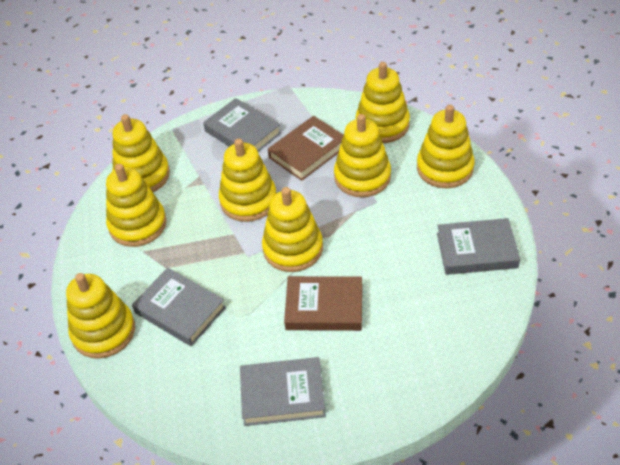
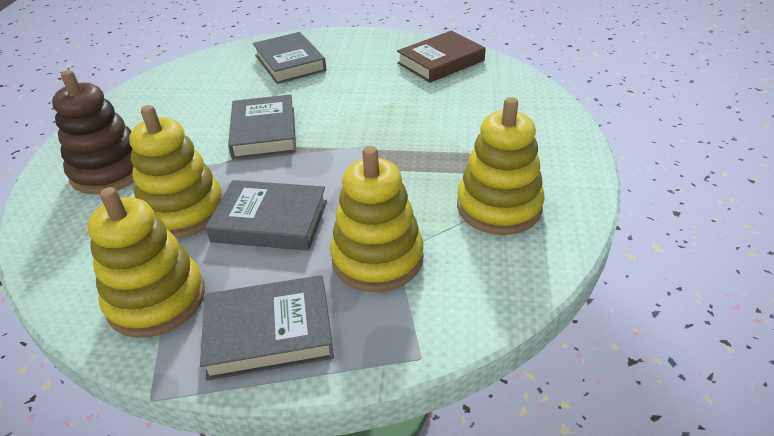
brown book: 2 -> 1
brown stacking toy: 0 -> 1
yellow stacking toy: 8 -> 4

